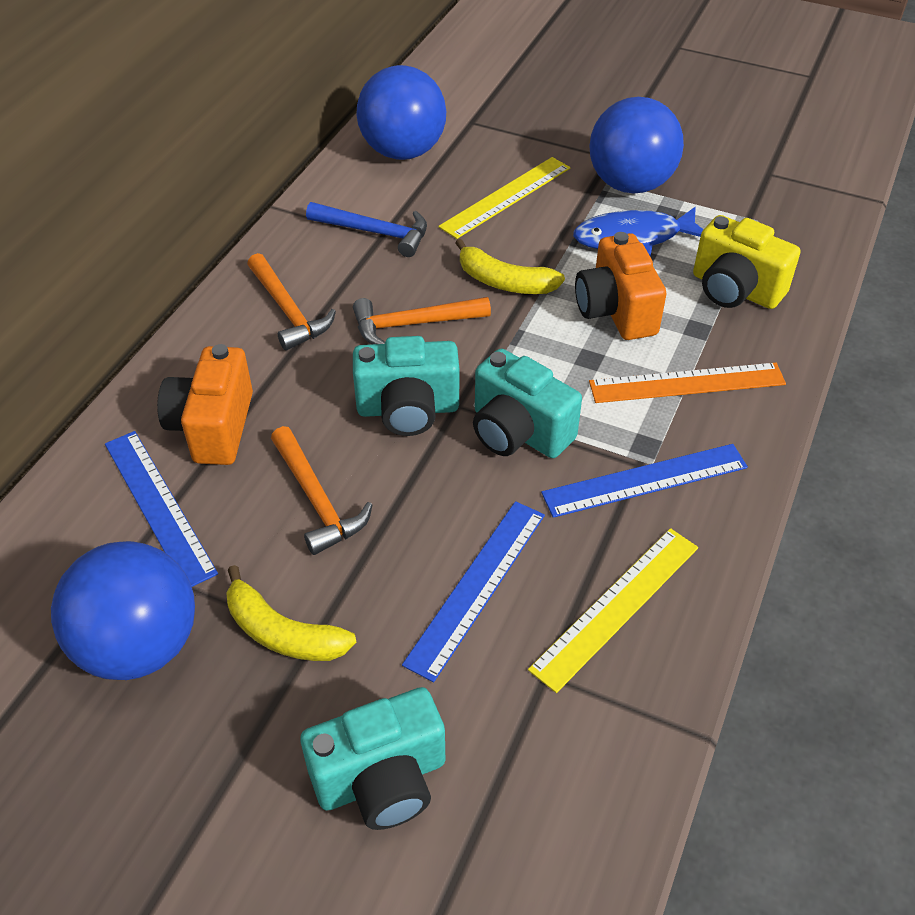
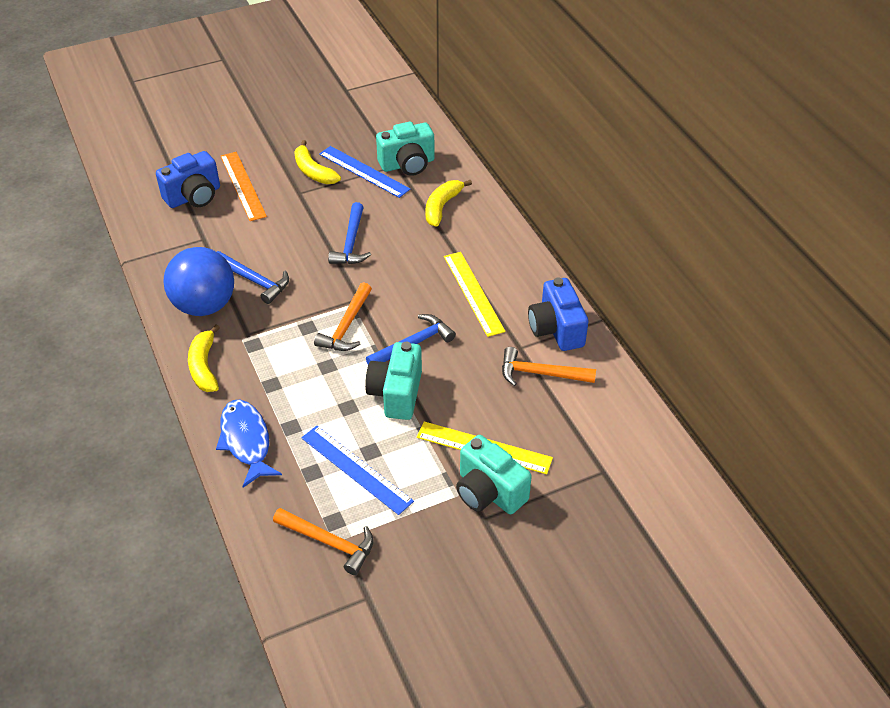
blue ball: 3 -> 1
blue camera: 0 -> 2
blue hammer: 1 -> 3
blue ruler: 3 -> 2
orange camera: 2 -> 0
yellow banana: 2 -> 3
yellow camera: 1 -> 0

